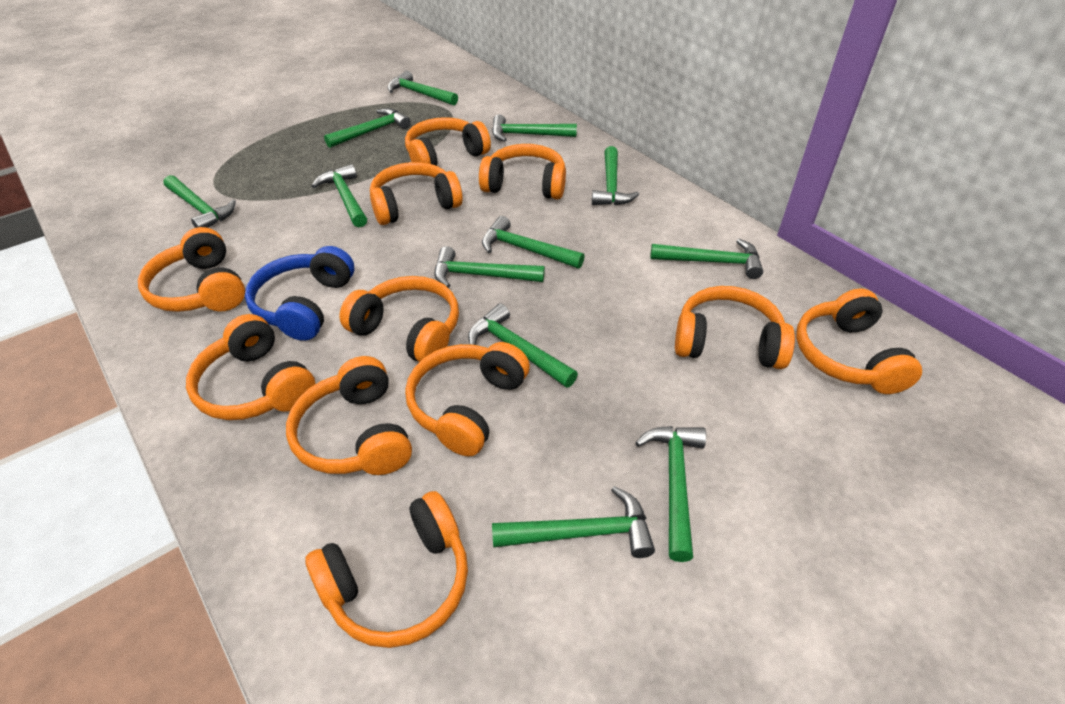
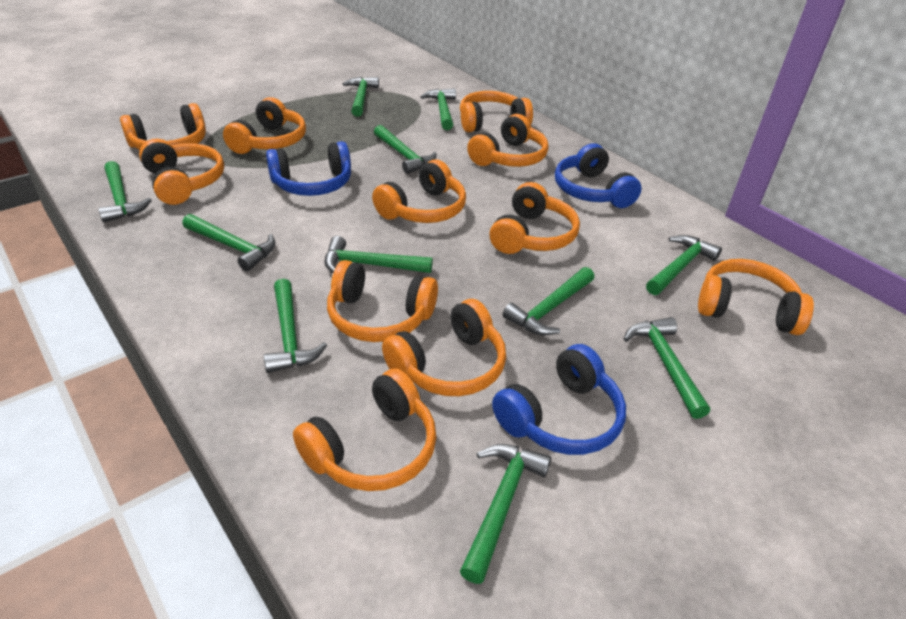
blue headphones: 1 -> 3
green hammer: 12 -> 11

